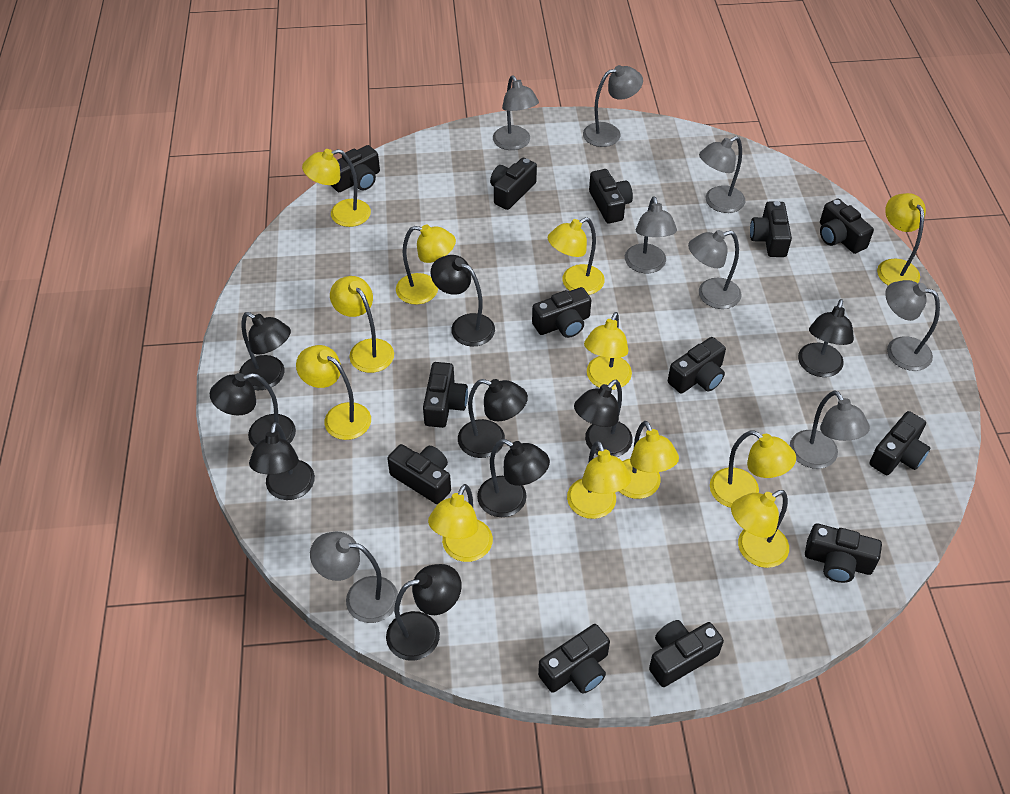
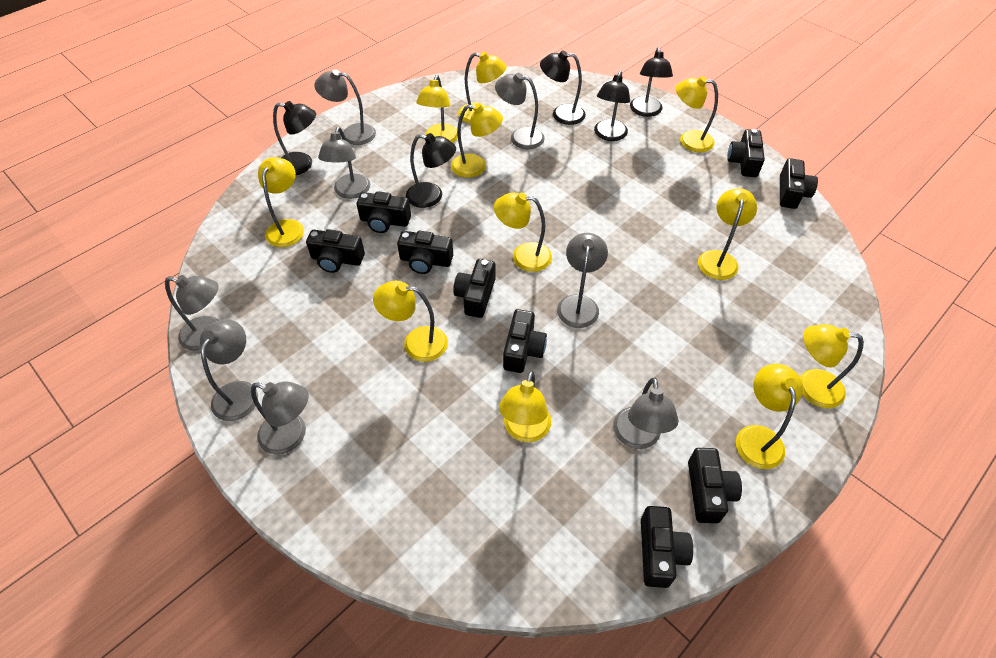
black camera: 13 -> 9
black lamp: 9 -> 5
yellow lamp: 12 -> 11

